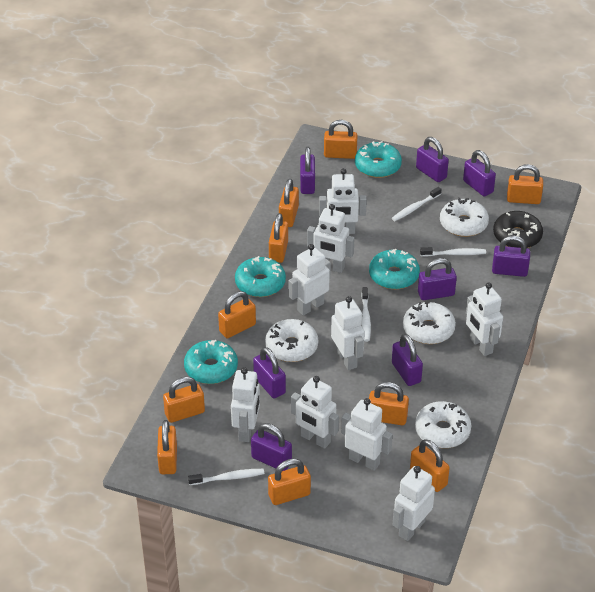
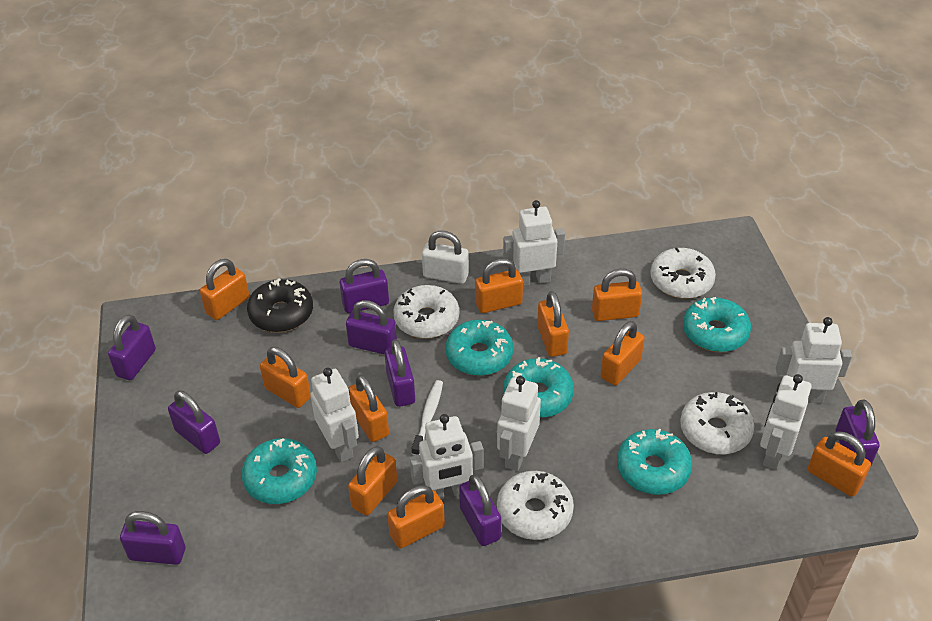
turquoise donut: 4 -> 5
white padlock: 0 -> 1
white robot: 9 -> 6
white toothbrush: 4 -> 1

